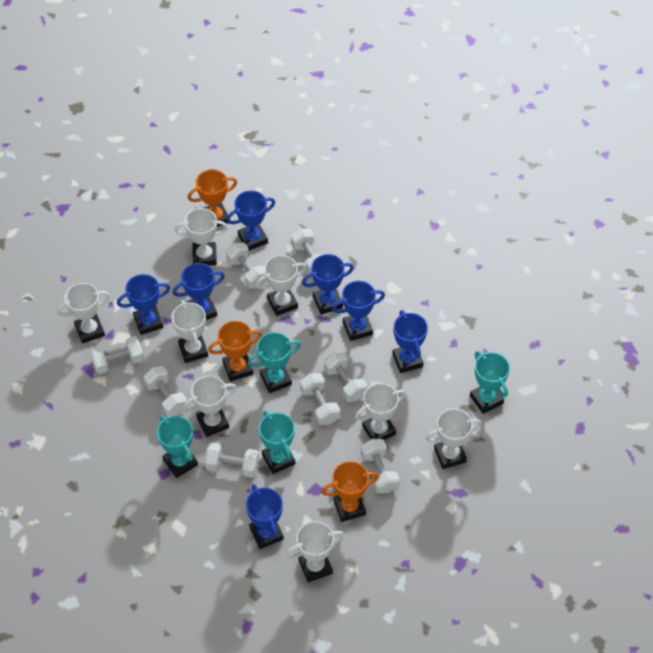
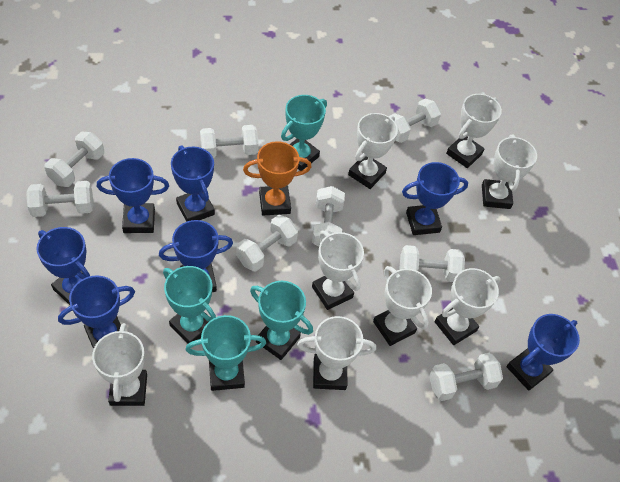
orange trophy: 3 -> 1

